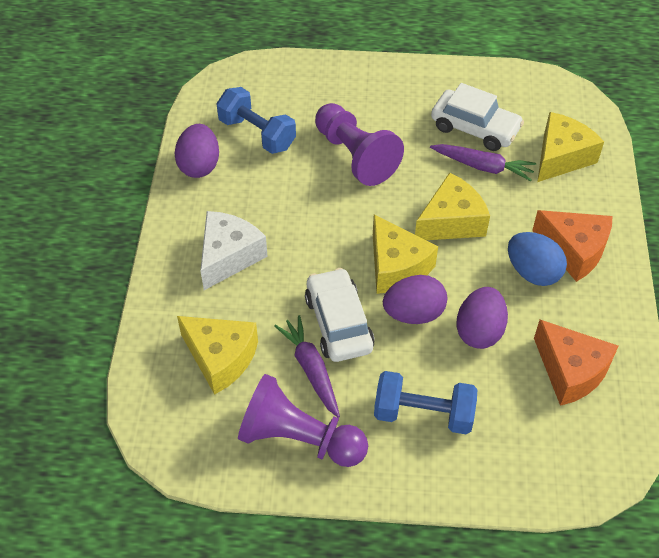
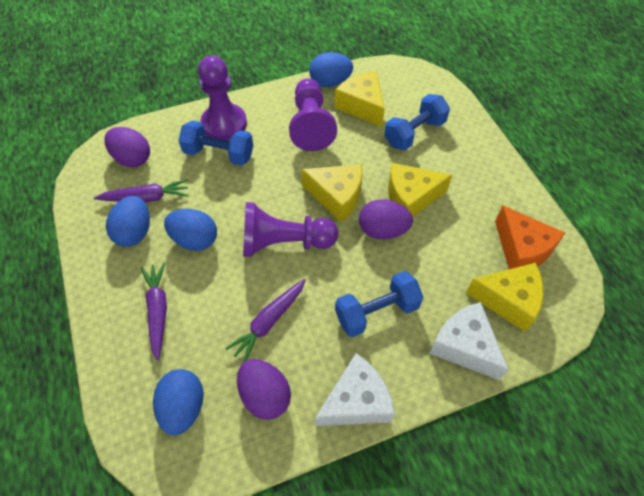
blue dumbbell: 2 -> 3
blue egg: 1 -> 4
orange cheese: 2 -> 1
purple carrot: 2 -> 3
purple pawn: 2 -> 3
white car: 2 -> 0
white cheese: 1 -> 2

